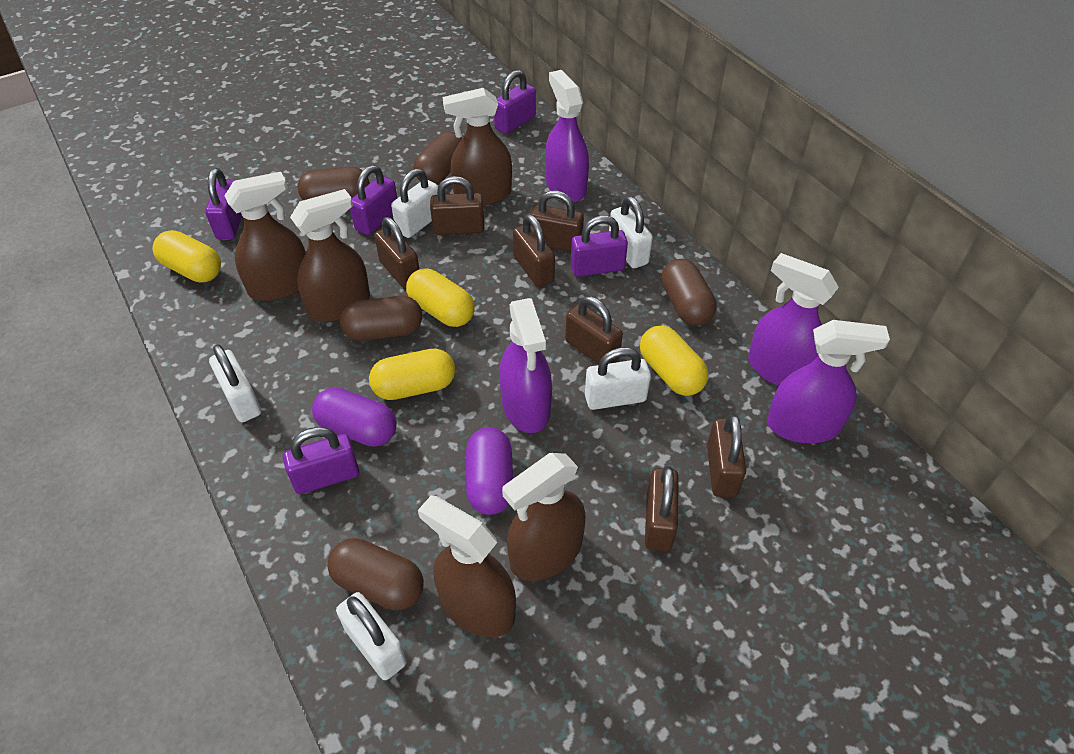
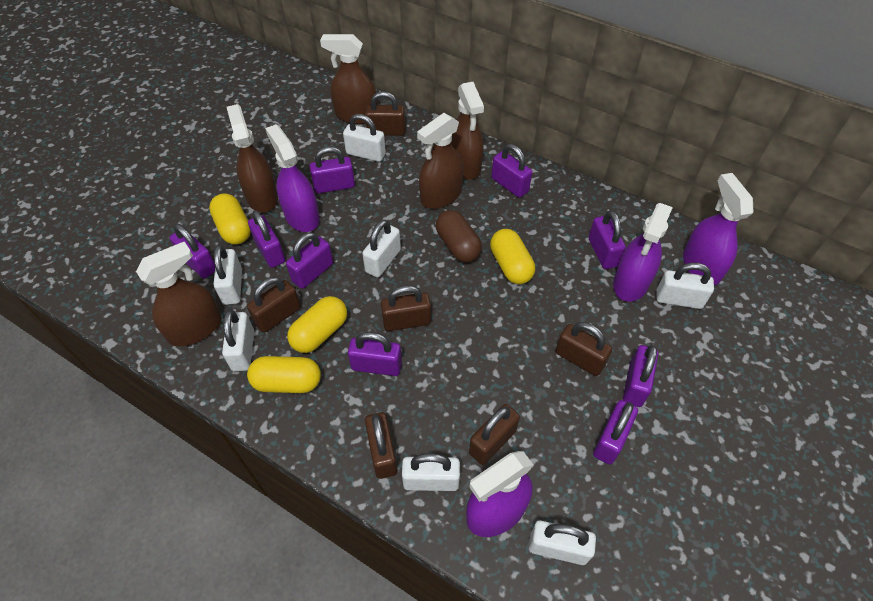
brown capsule: 5 -> 1
brown padlock: 7 -> 6
purple capsule: 2 -> 0
purple padlock: 5 -> 9
white padlock: 5 -> 7

